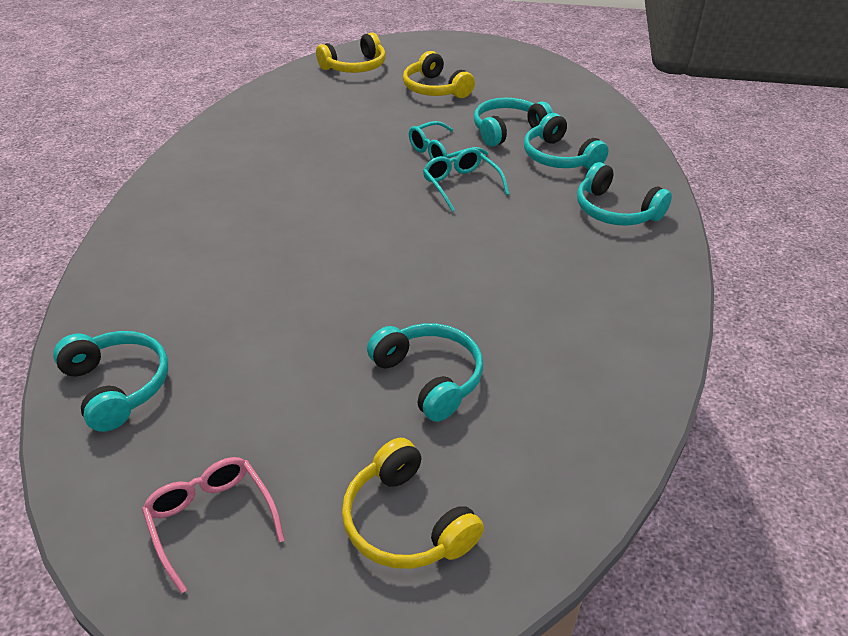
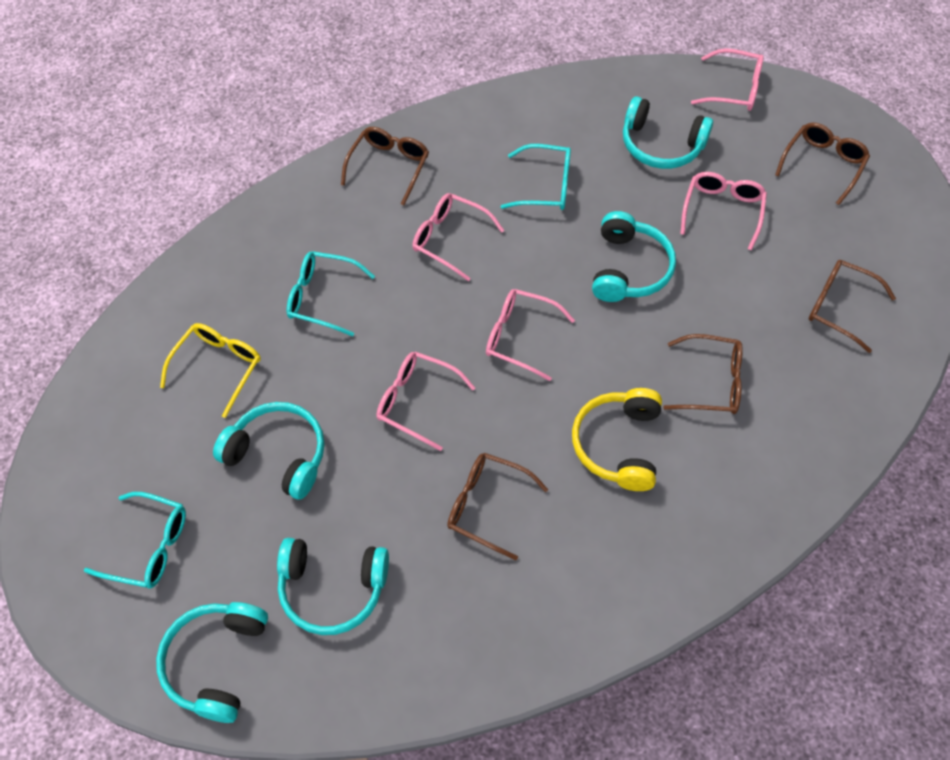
brown glasses: 0 -> 5
pink glasses: 1 -> 5
turquoise glasses: 2 -> 3
yellow glasses: 0 -> 1
yellow headphones: 3 -> 1

